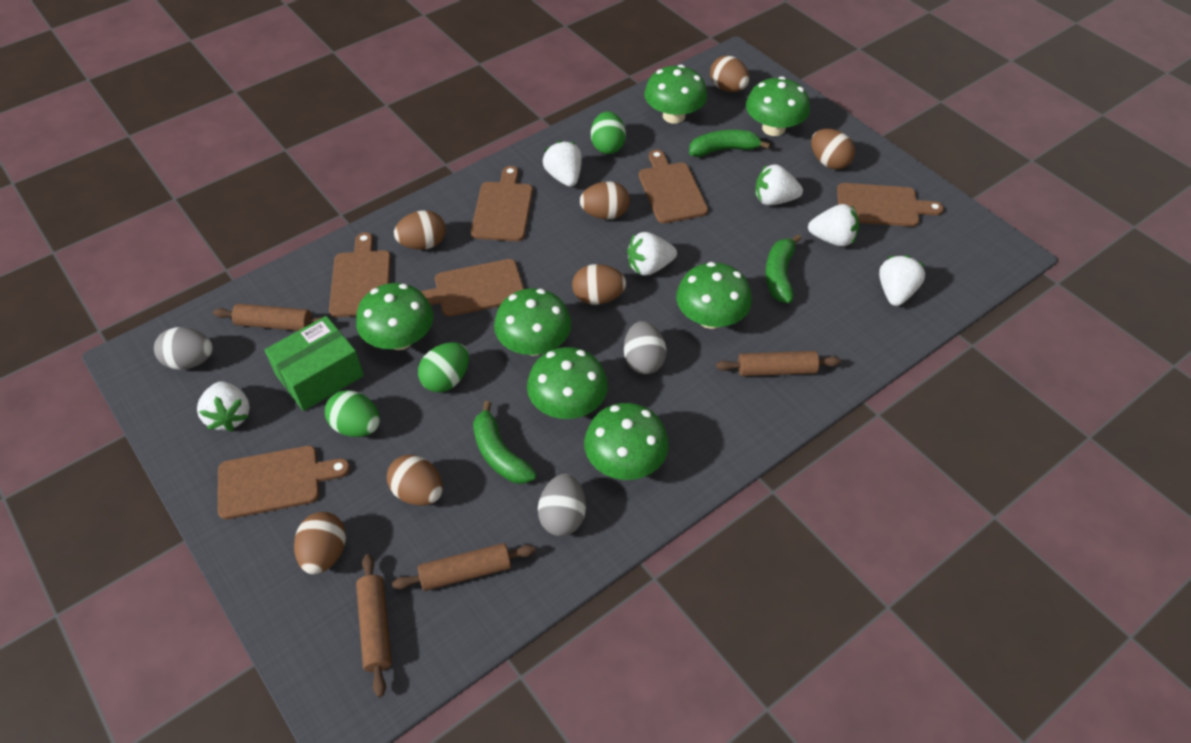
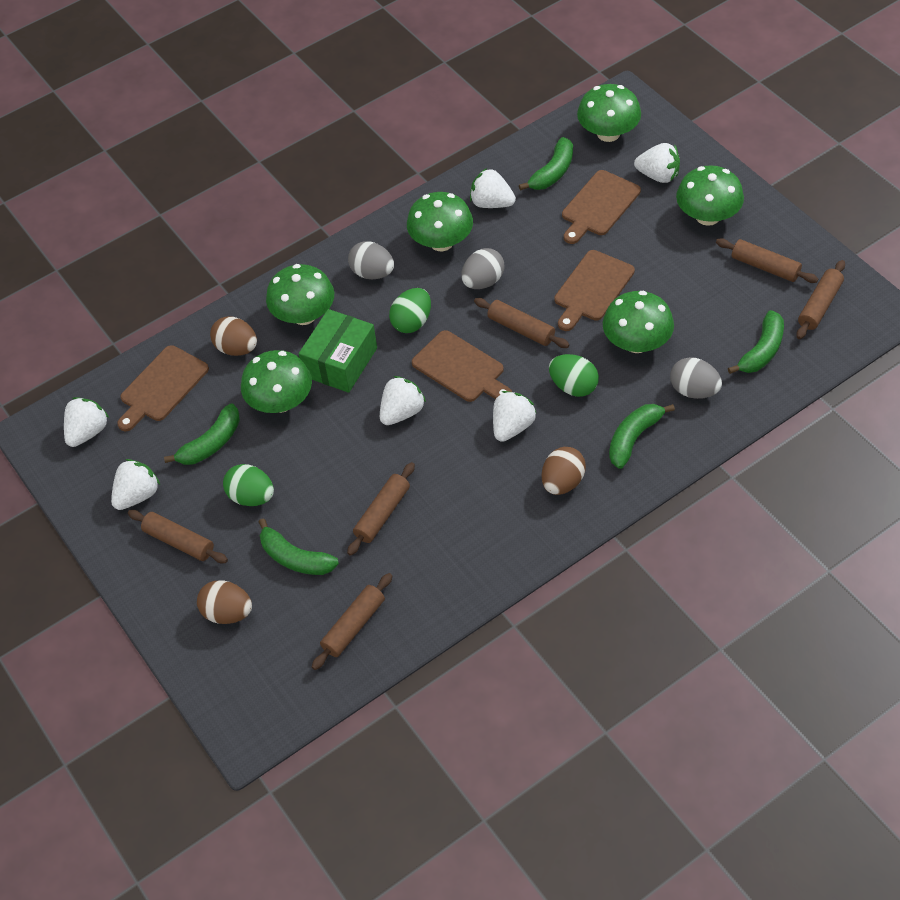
brown cutting board: 6 -> 4
brown egg: 7 -> 3
brown rolling pin: 4 -> 6
green banana: 3 -> 5
green mushroom: 7 -> 6

